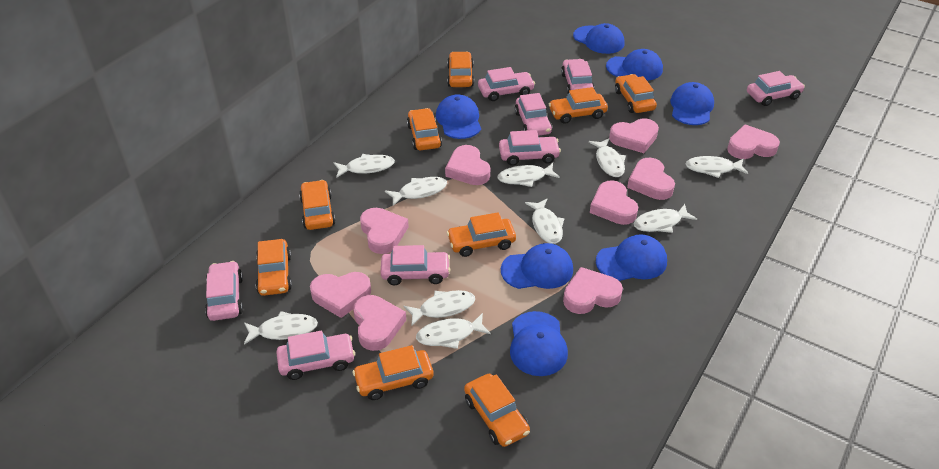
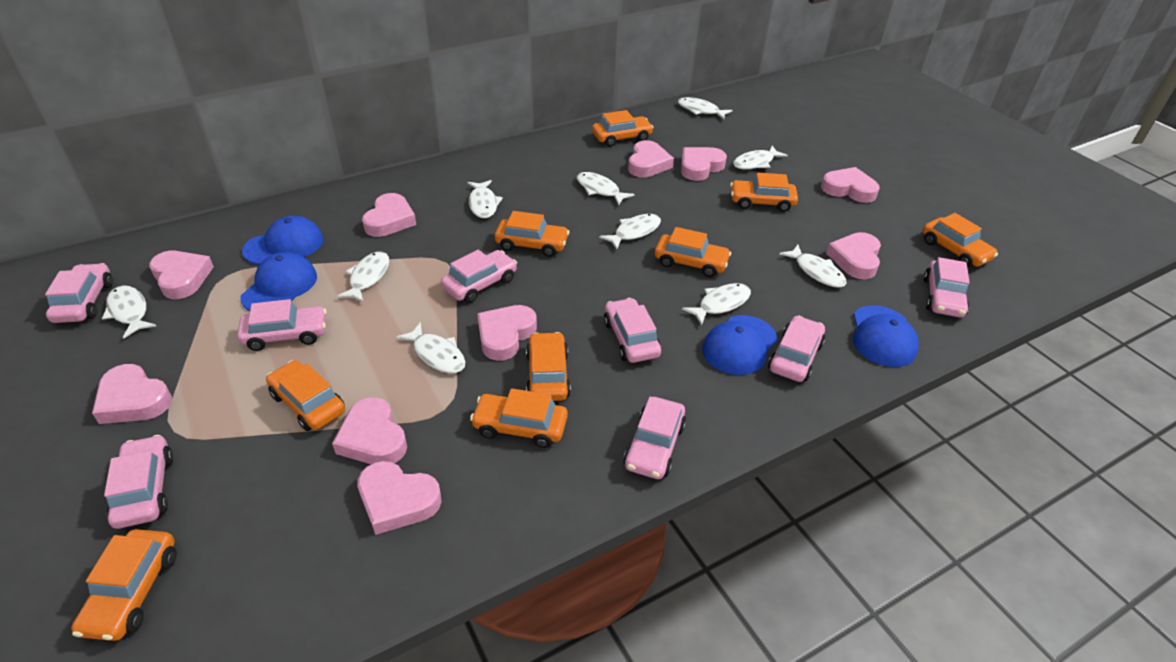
blue cap: 7 -> 4
pink heart: 9 -> 10

